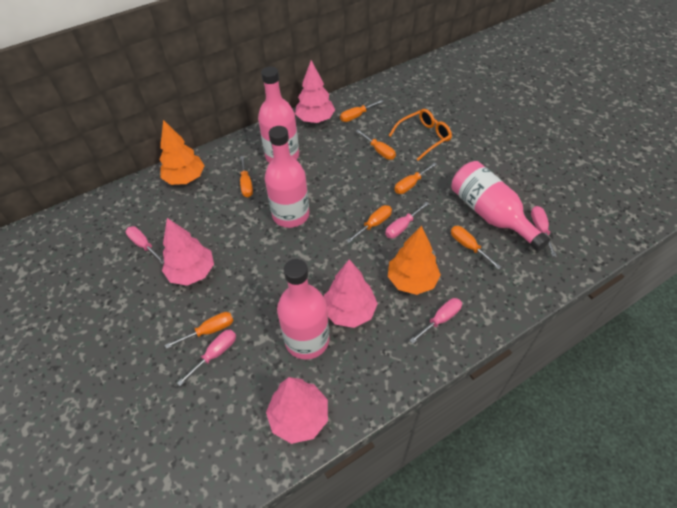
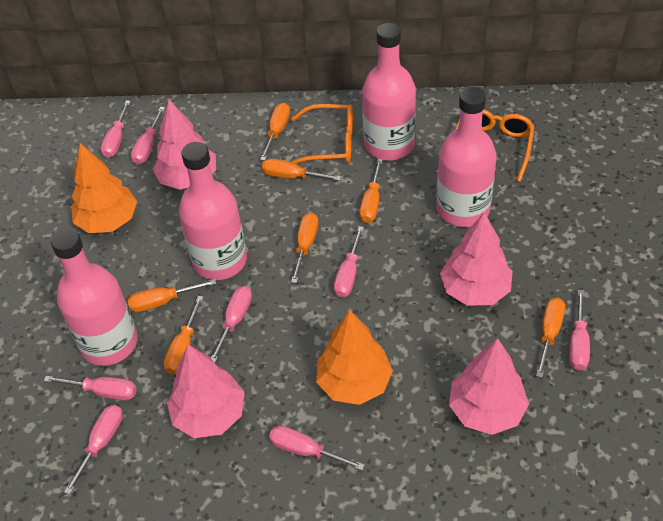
orange glasses: 1 -> 2
pink screwdriver: 5 -> 8

